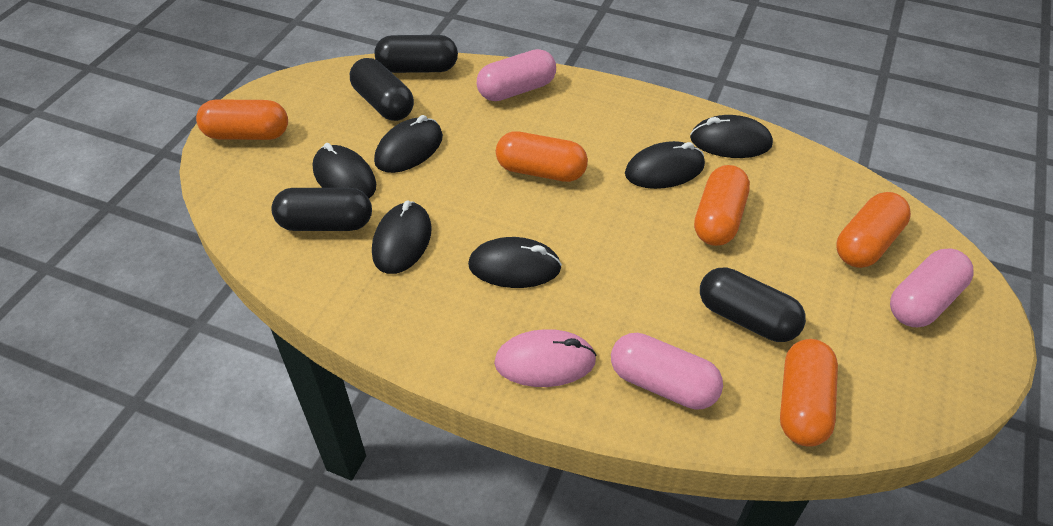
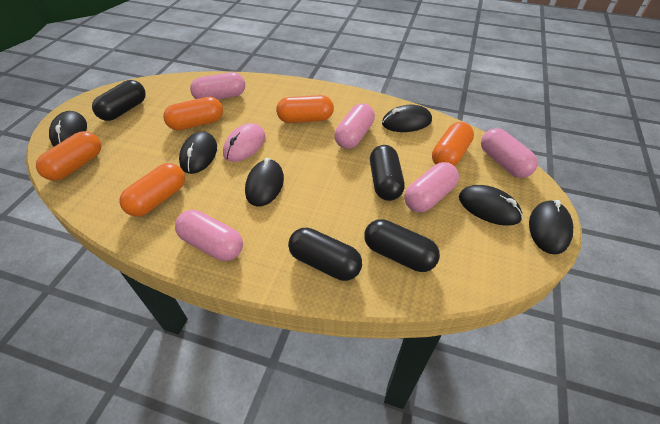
pink capsule: 3 -> 5

